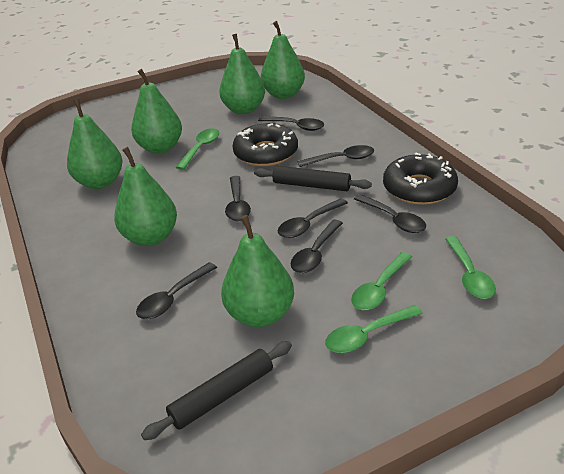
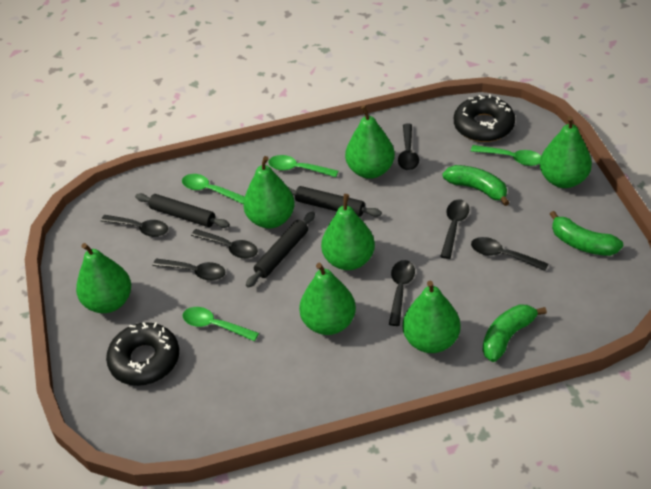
black rolling pin: 2 -> 3
green banana: 0 -> 3
green pear: 6 -> 7

